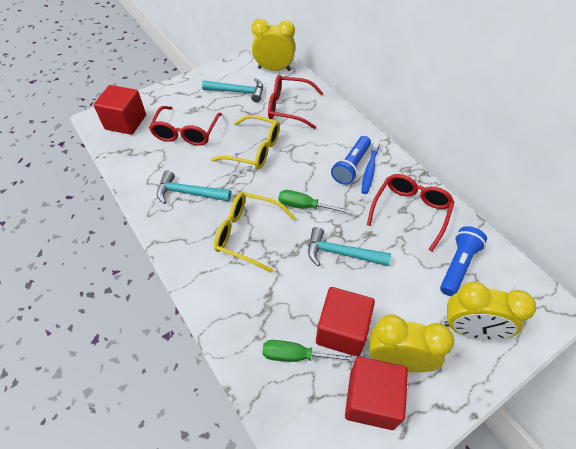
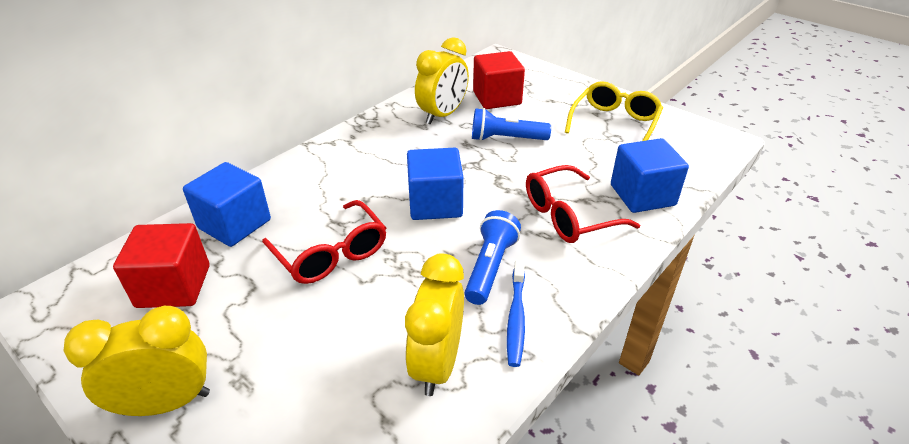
blue cube: 0 -> 3
green screwdriver: 2 -> 0
red cube: 3 -> 2
red glasses: 3 -> 2
turquoise hammer: 3 -> 0
yellow glasses: 2 -> 1

